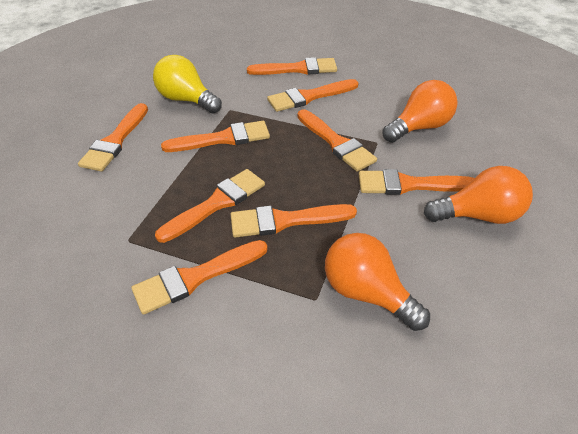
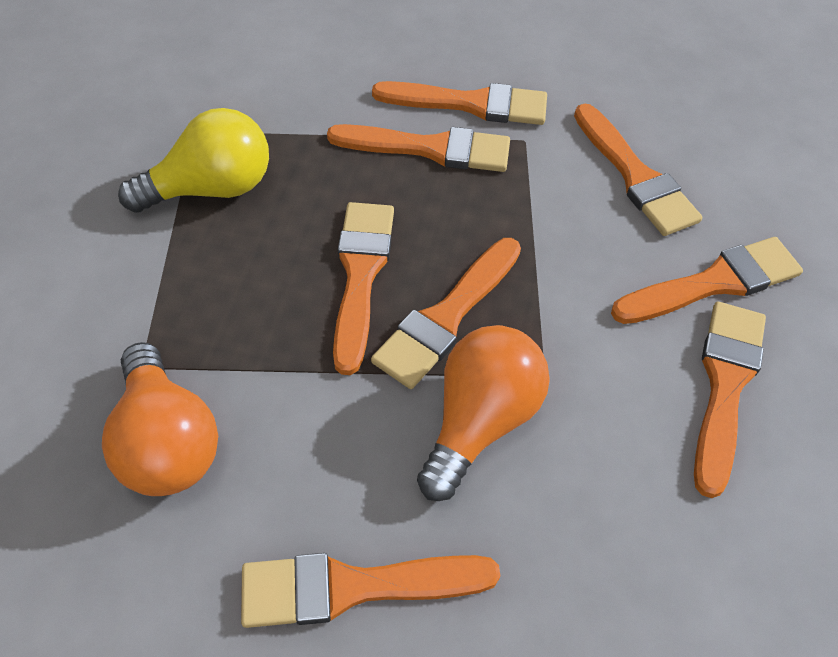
orange brush: 9 -> 8
orange light bulb: 3 -> 2

